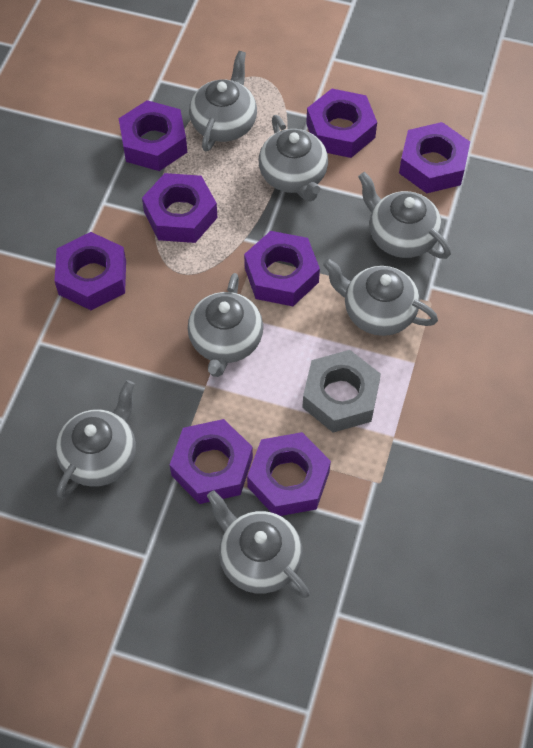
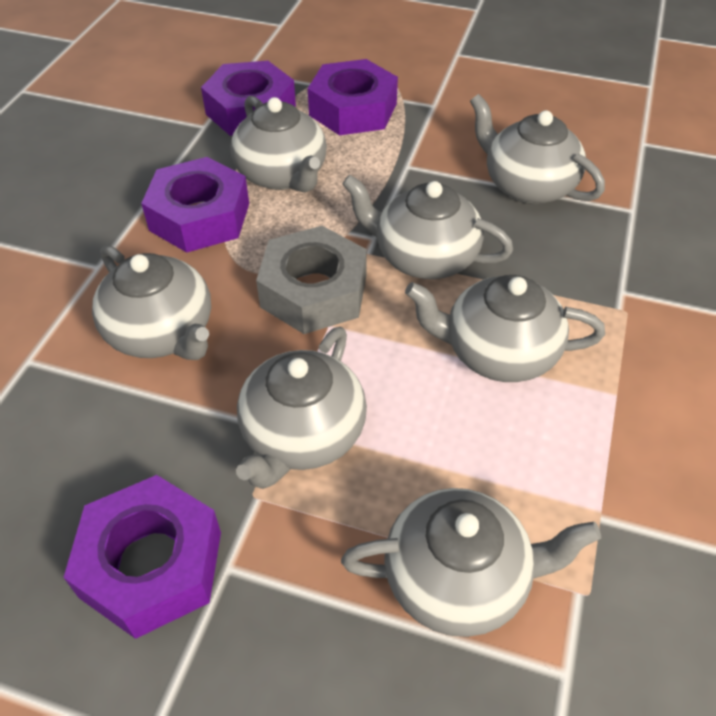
purple nut: 8 -> 4

